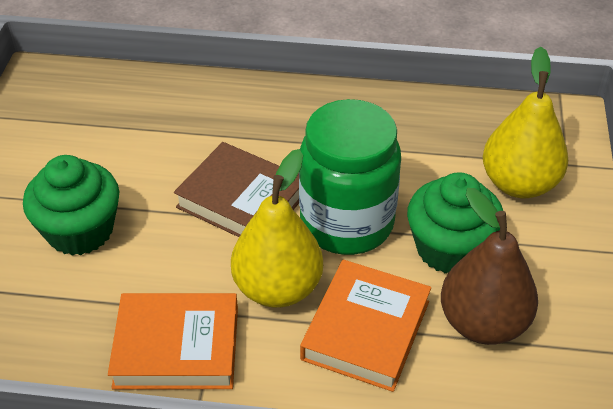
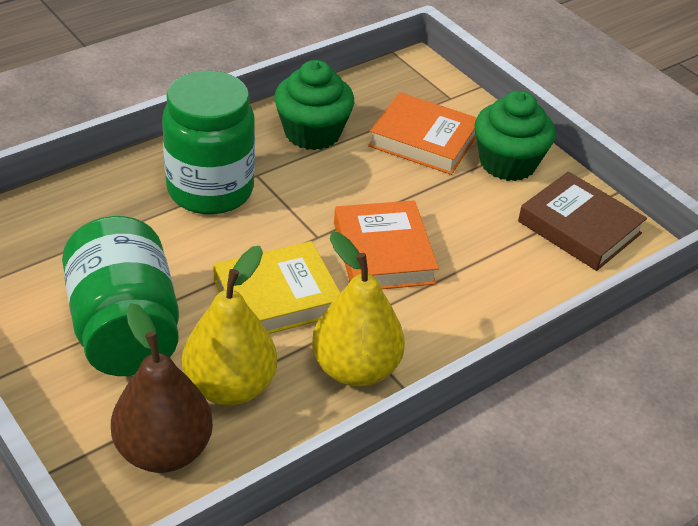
green jar: 1 -> 2
yellow book: 0 -> 1

